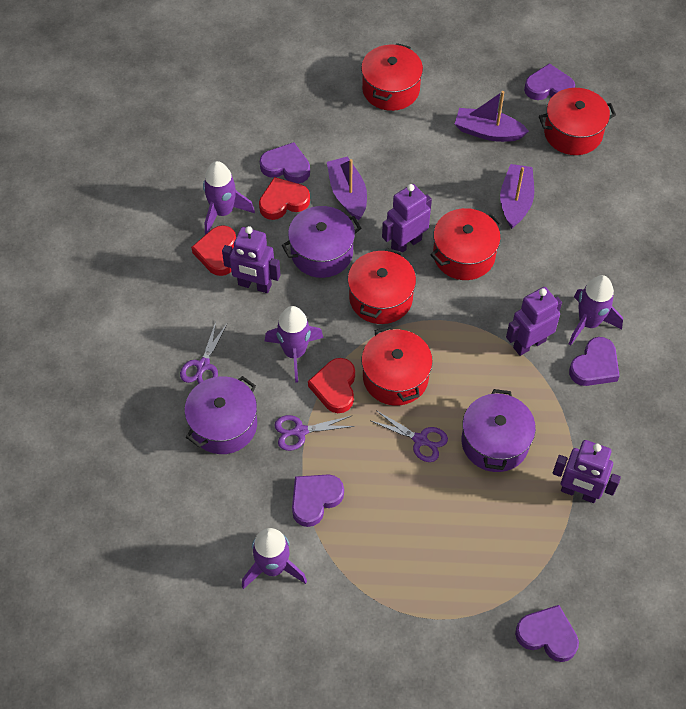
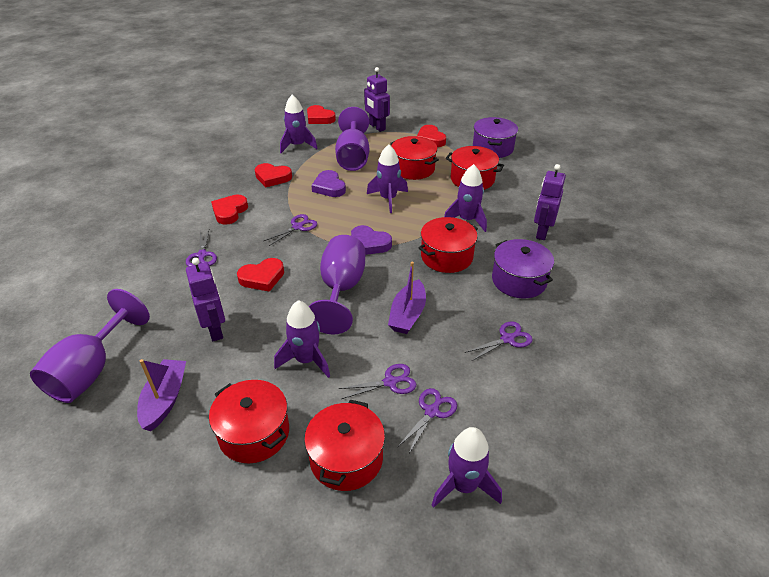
purple boat: 3 -> 2
purple goblet: 0 -> 3
purple heart: 5 -> 2
purple pot: 3 -> 2
purple robot: 4 -> 3
purple rocket: 4 -> 5
purple scissors: 3 -> 5
red heart: 3 -> 5

